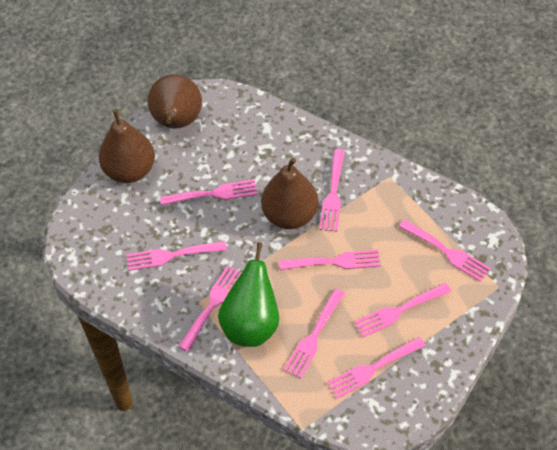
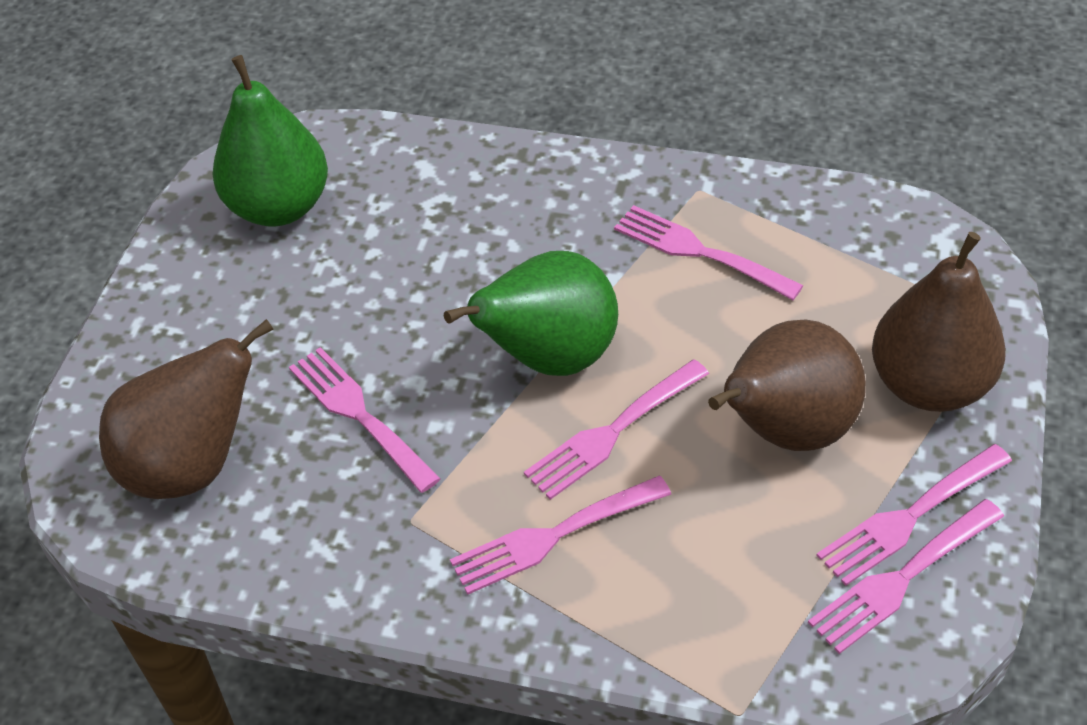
green pear: 1 -> 2
pink fork: 9 -> 6

